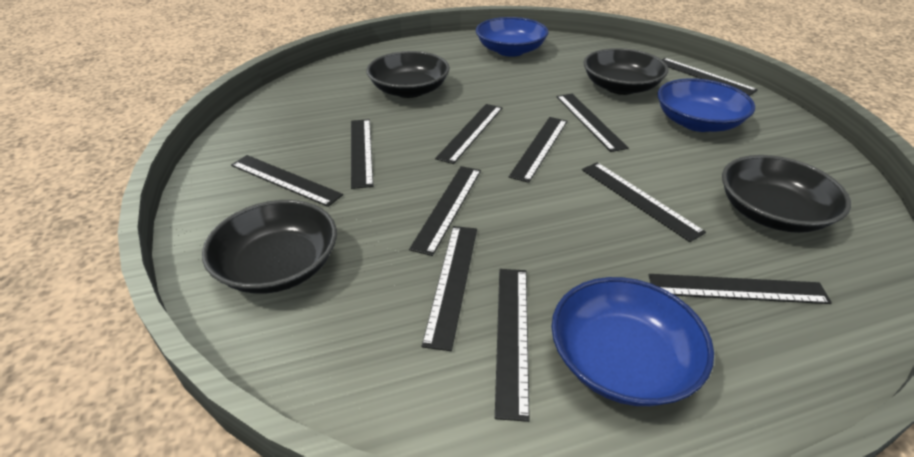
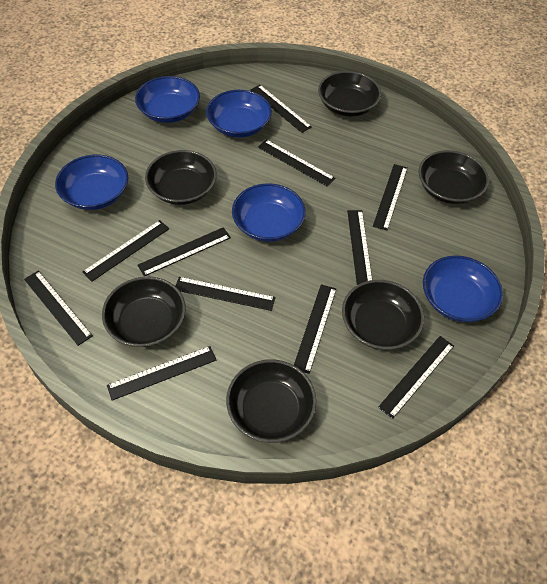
black bowl: 4 -> 6
blue bowl: 3 -> 5

